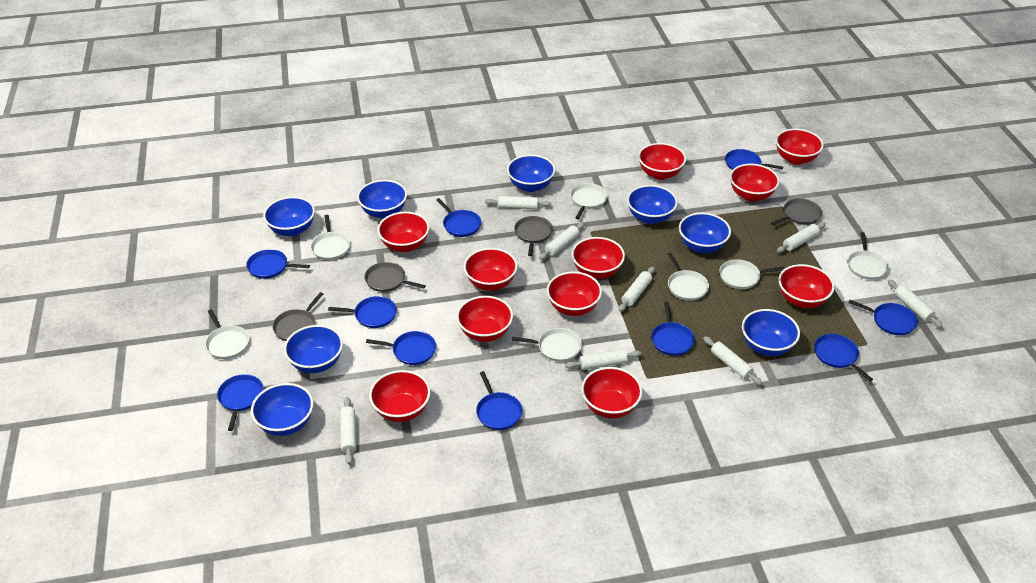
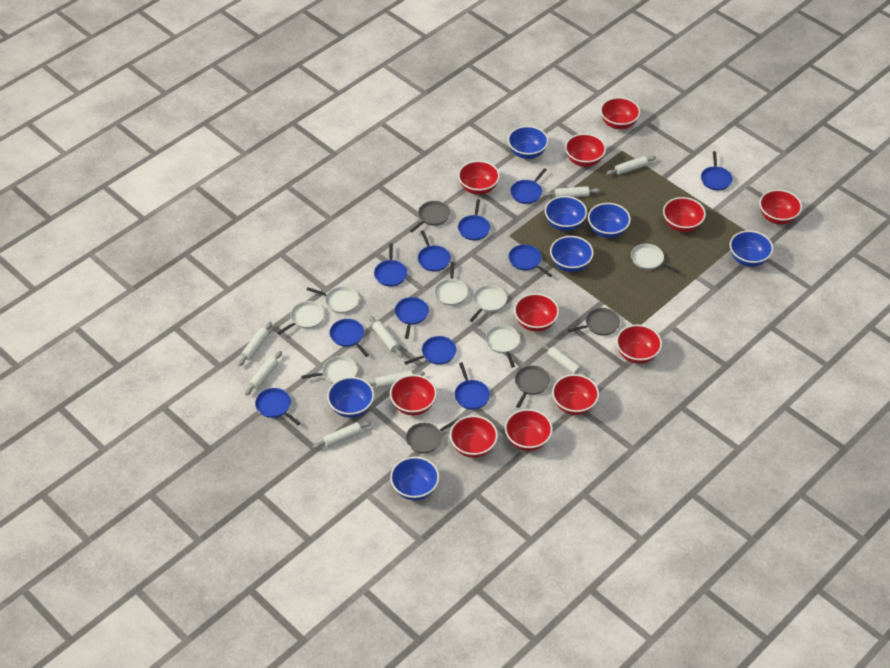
blue bowl: 8 -> 7
blue pan: 10 -> 11

